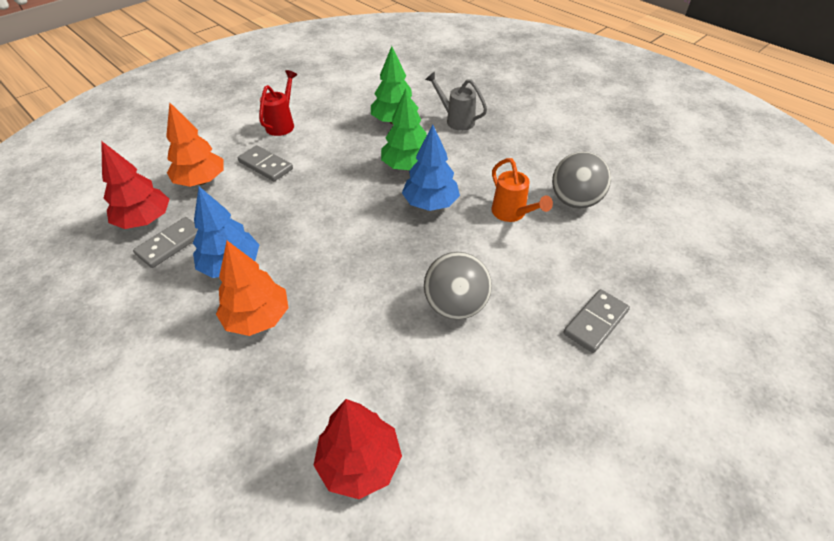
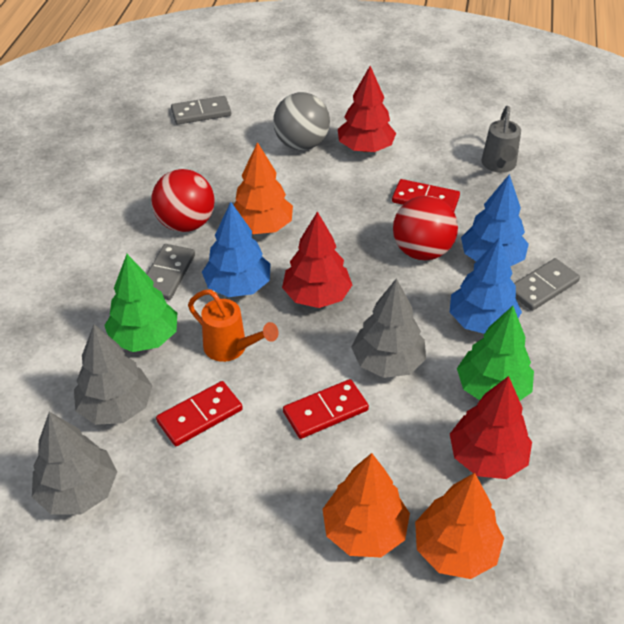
blue tree: 2 -> 3
grey ball: 2 -> 1
grey tree: 0 -> 3
orange tree: 2 -> 3
red ball: 0 -> 2
red domino: 0 -> 3
red tree: 2 -> 3
red watering can: 1 -> 0

